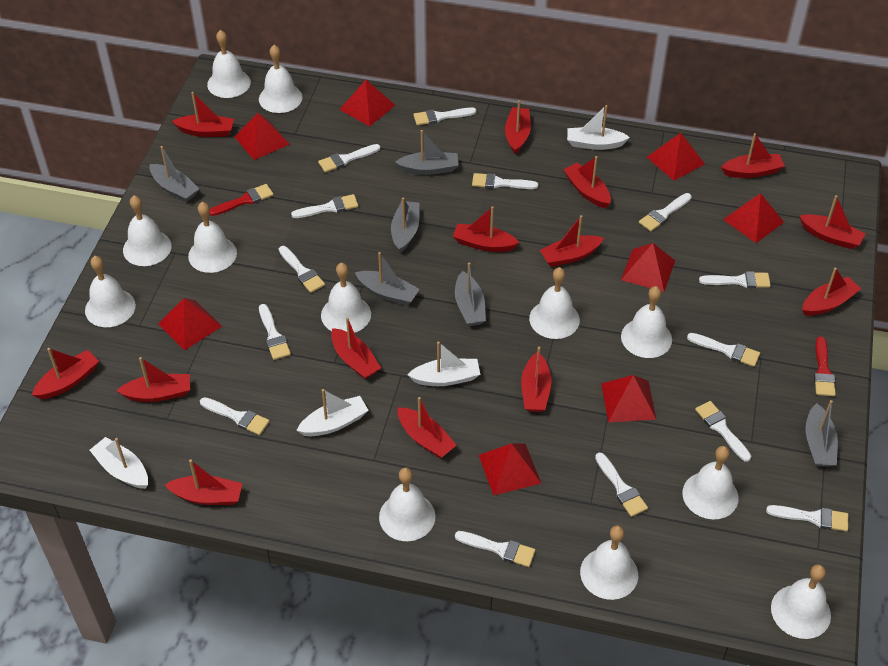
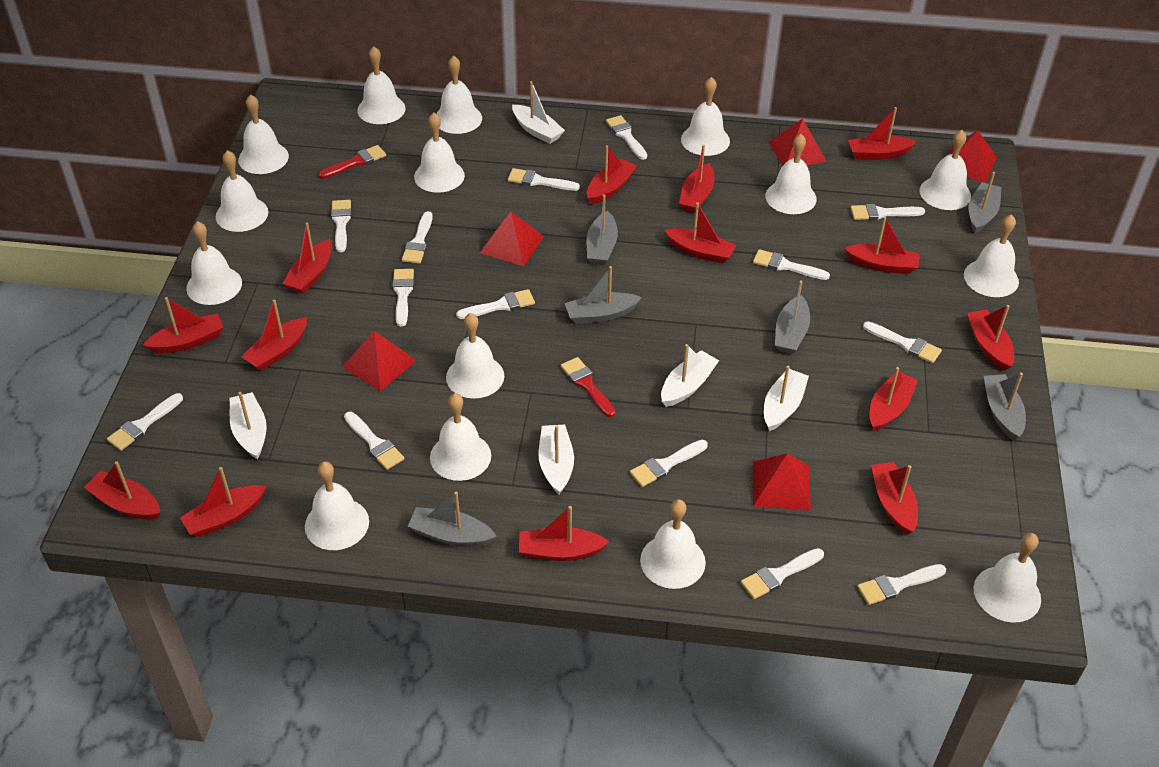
red pyramid: 8 -> 5
white bell: 12 -> 15
white boat: 4 -> 5

